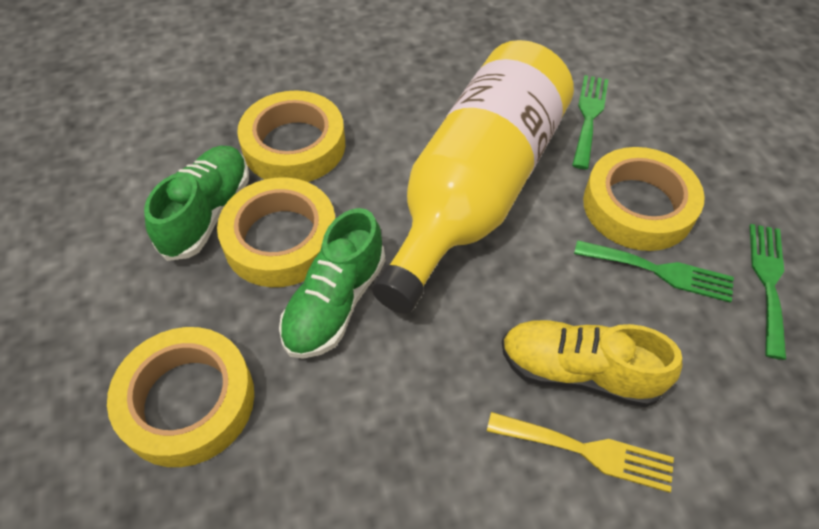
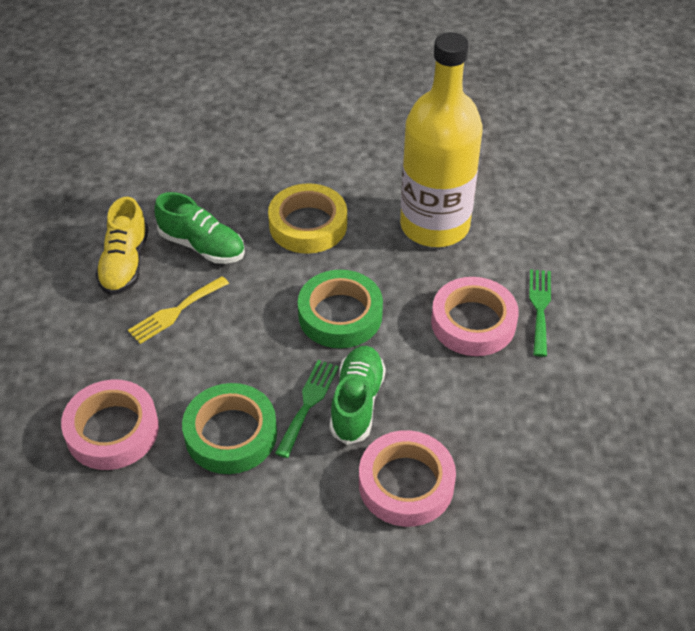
green fork: 3 -> 2
green tape: 0 -> 2
pink tape: 0 -> 3
yellow tape: 4 -> 1

